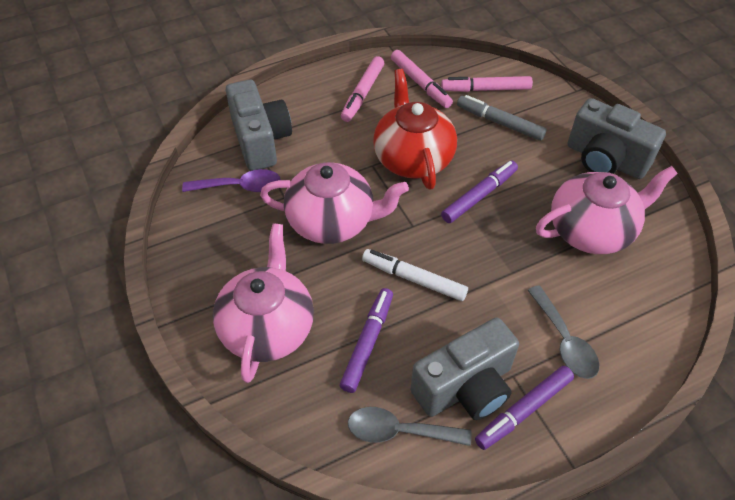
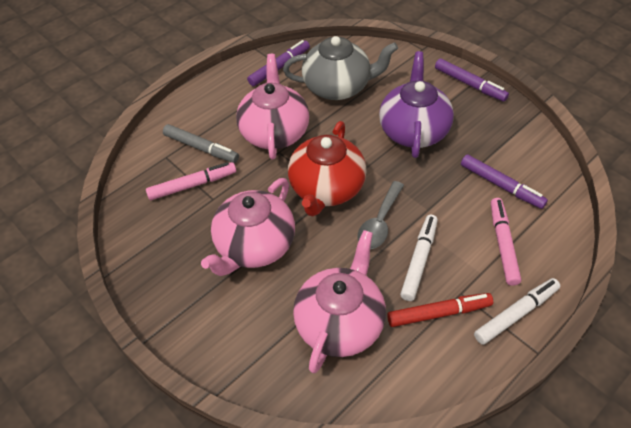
grey camera: 3 -> 0
grey spoon: 2 -> 1
grey teapot: 0 -> 1
pink marker: 3 -> 2
purple spoon: 1 -> 0
purple teapot: 0 -> 1
red marker: 0 -> 1
white marker: 1 -> 2

